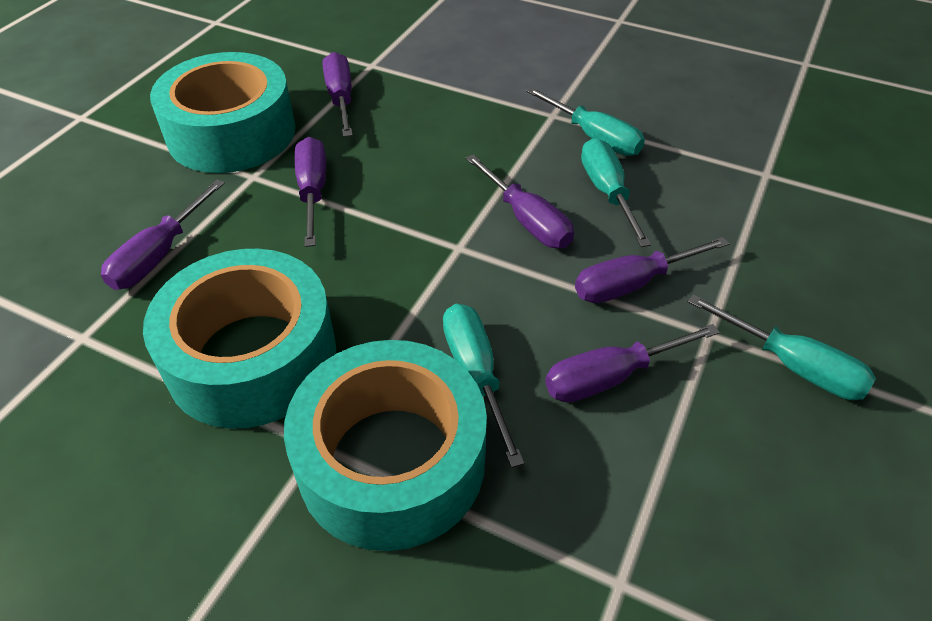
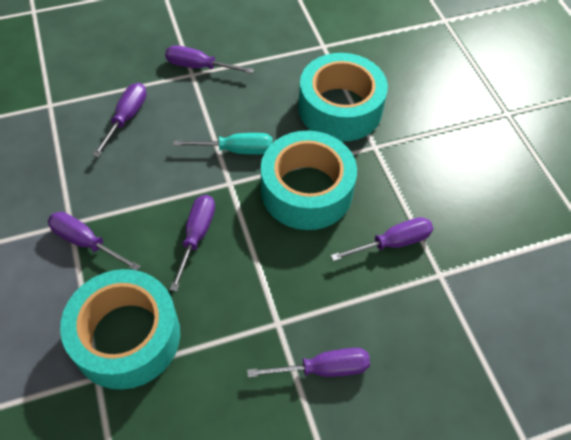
turquoise screwdriver: 4 -> 1

